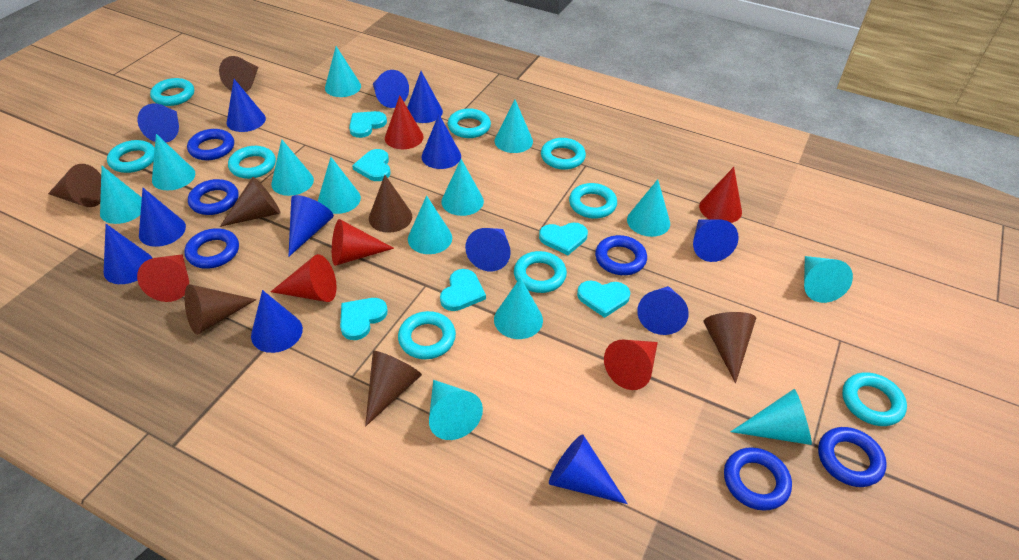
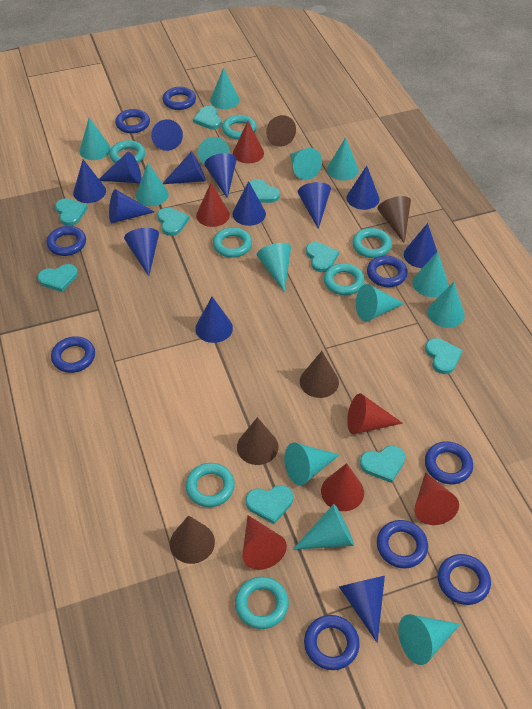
blue ring: 6 -> 9
brown cone: 7 -> 5
turquoise heart: 6 -> 9
turquoise ring: 9 -> 7

